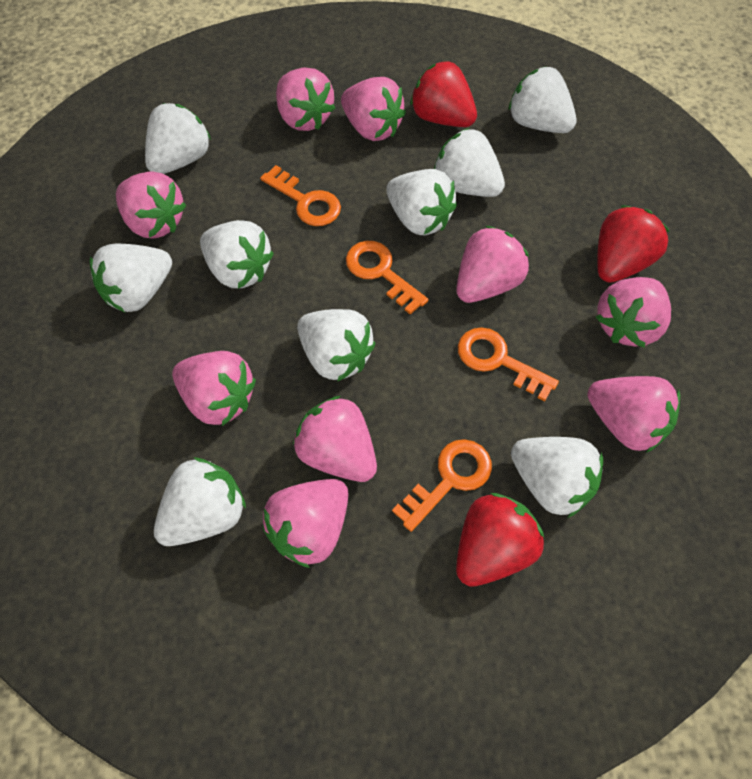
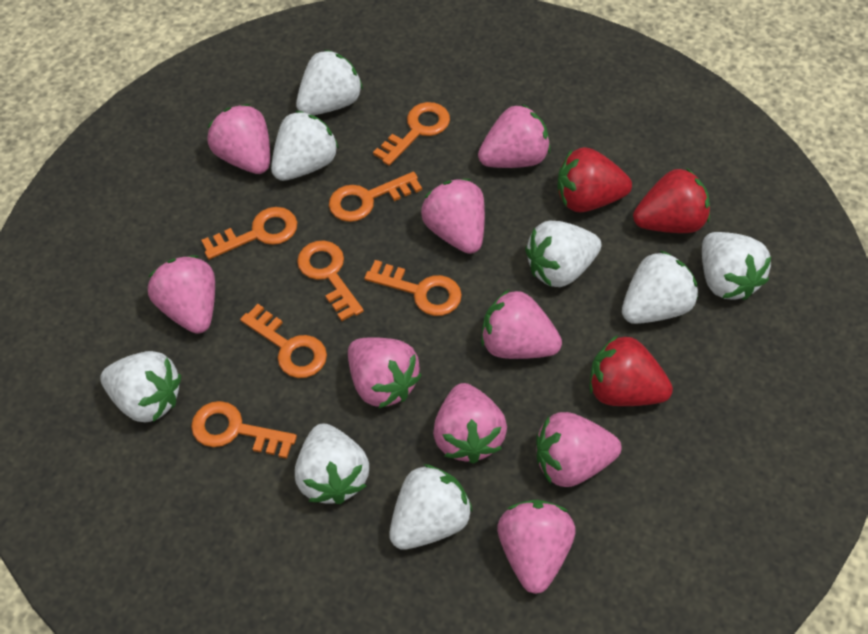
orange key: 4 -> 7
white strawberry: 9 -> 8

